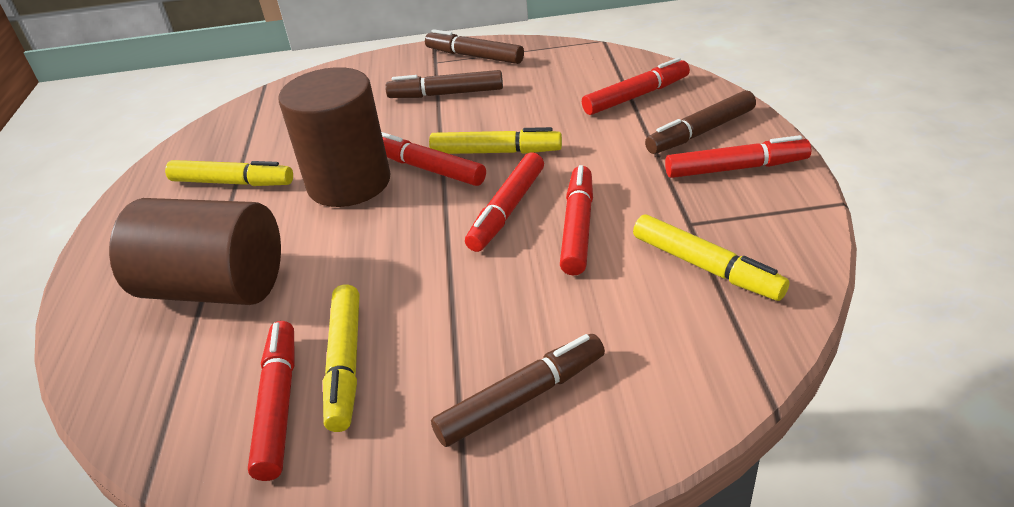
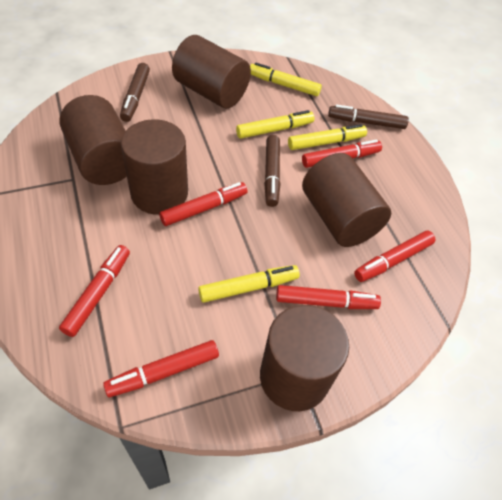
brown cylinder: 2 -> 5
brown marker: 4 -> 3

